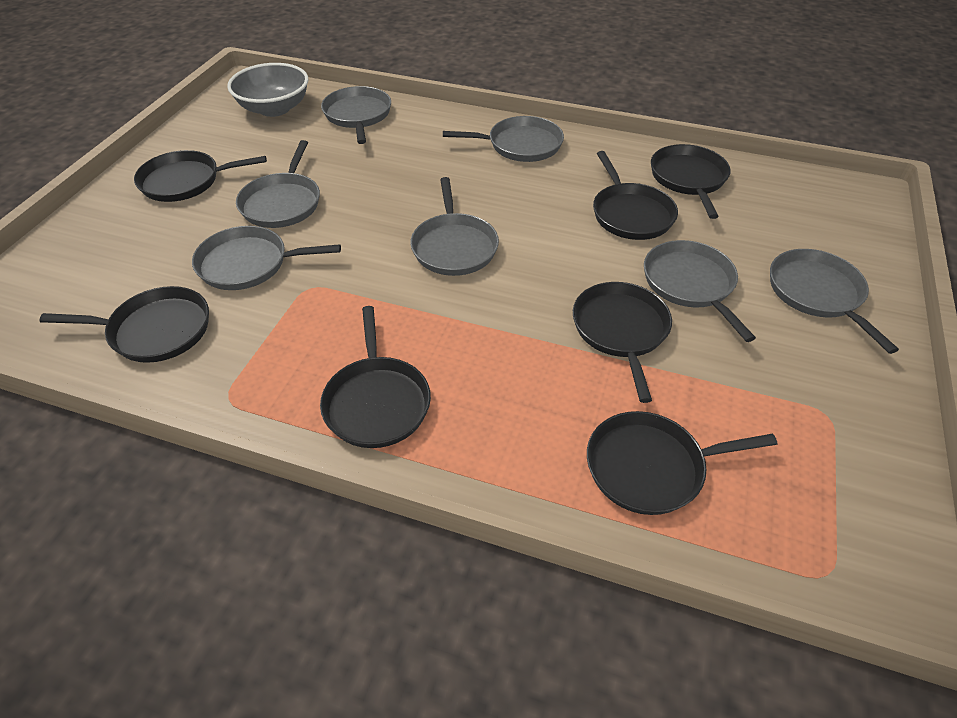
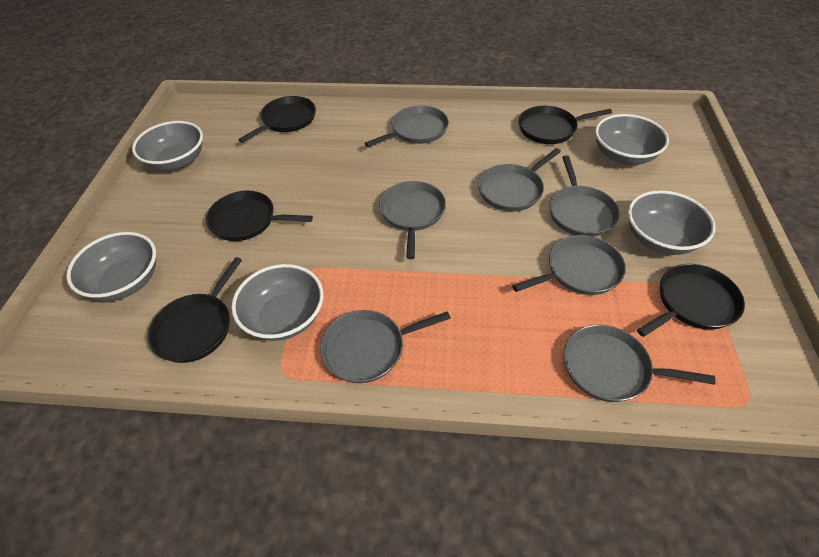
black pan: 7 -> 5
grey bowl: 1 -> 5

